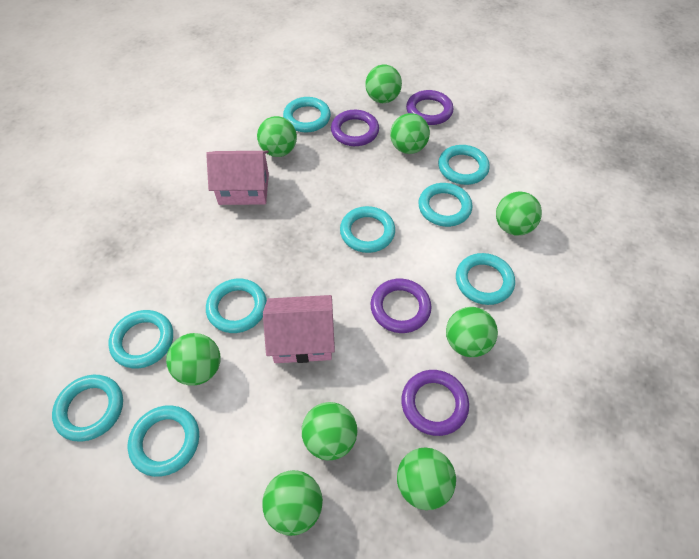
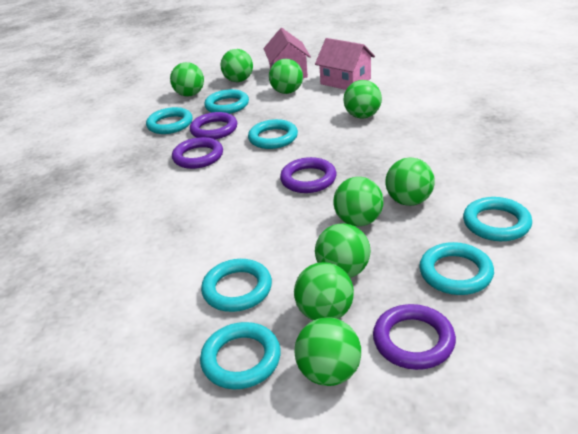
turquoise ring: 9 -> 7

